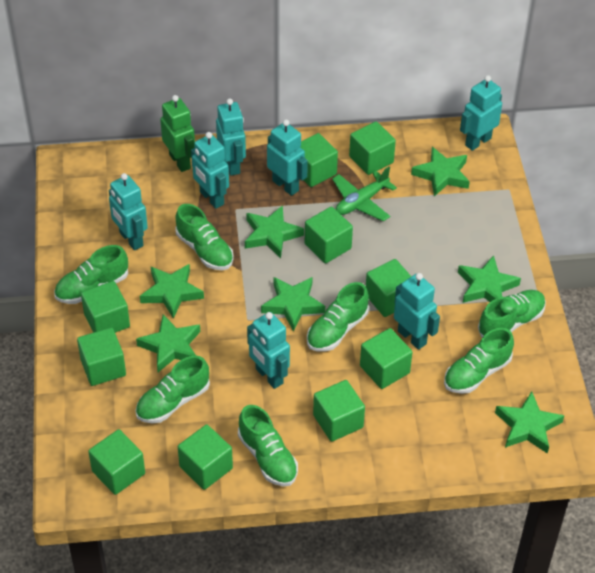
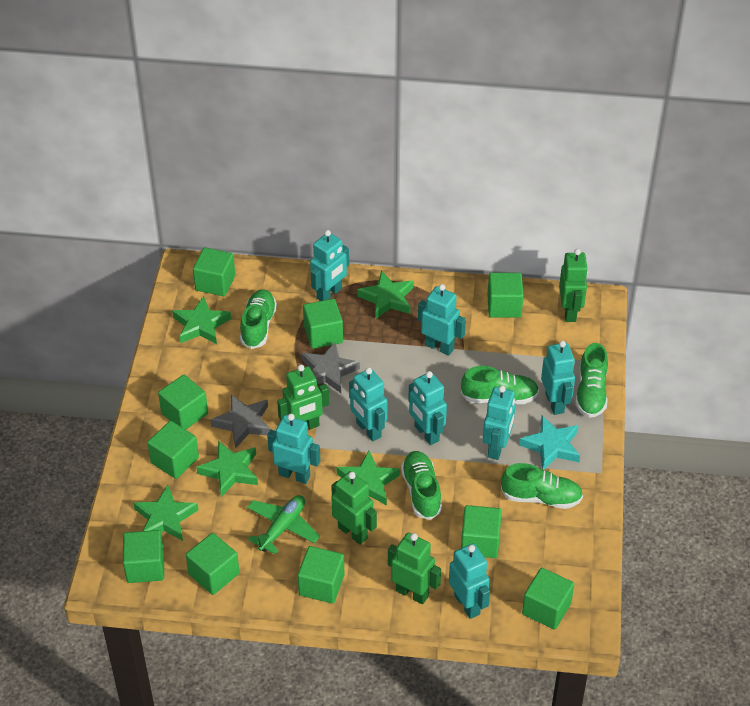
green robot: 1 -> 4
green shoe: 7 -> 5
green star: 7 -> 5
grey star: 0 -> 2
turquoise robot: 7 -> 8
turquoise star: 0 -> 1

